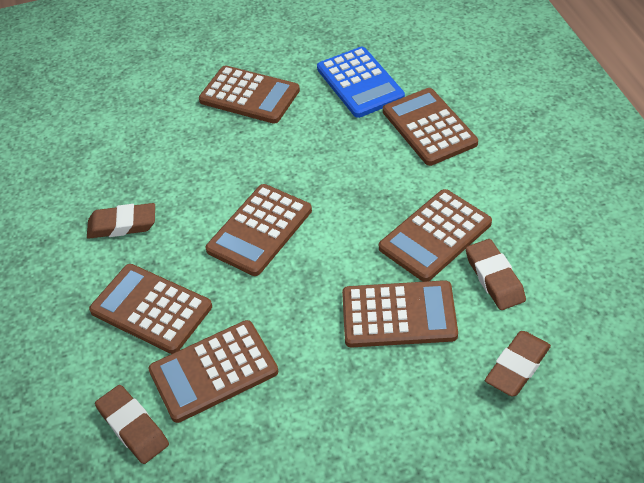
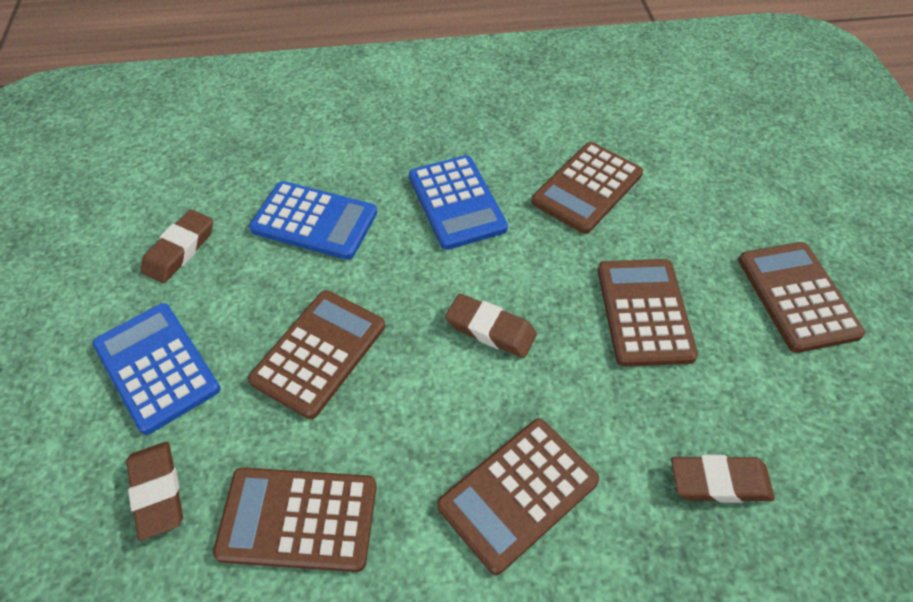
blue calculator: 1 -> 3
brown calculator: 7 -> 6

